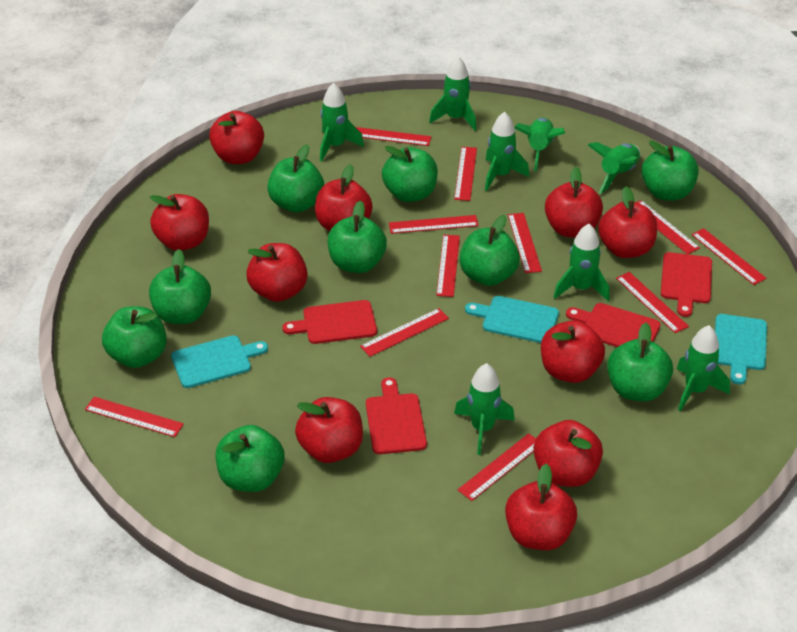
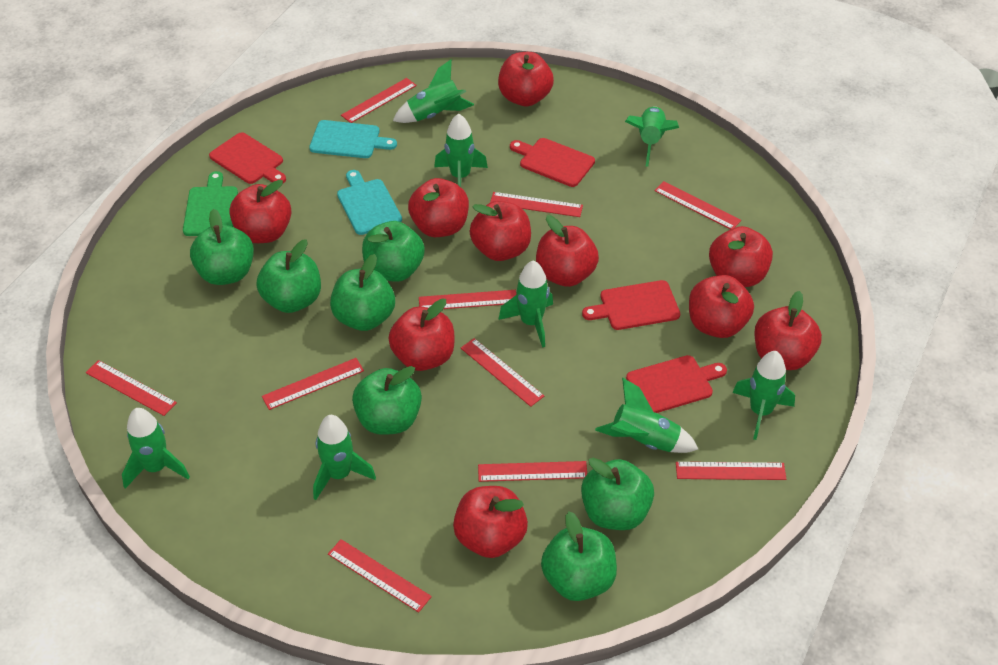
green apple: 9 -> 7
green cutting board: 0 -> 1
red ruler: 11 -> 10
turquoise cutting board: 3 -> 2

